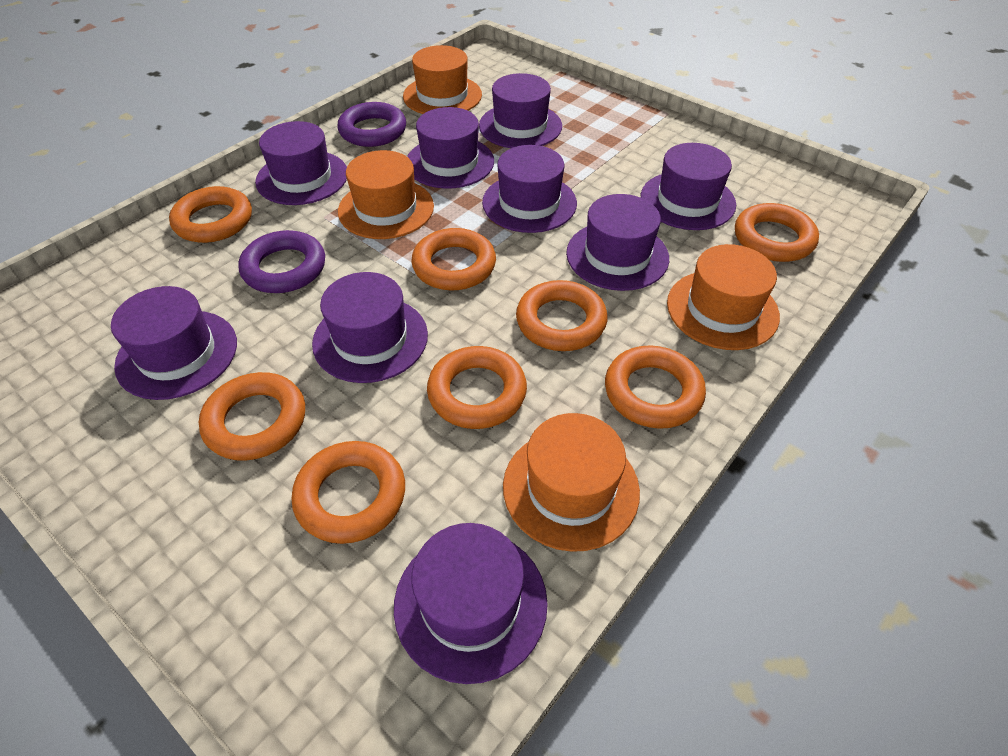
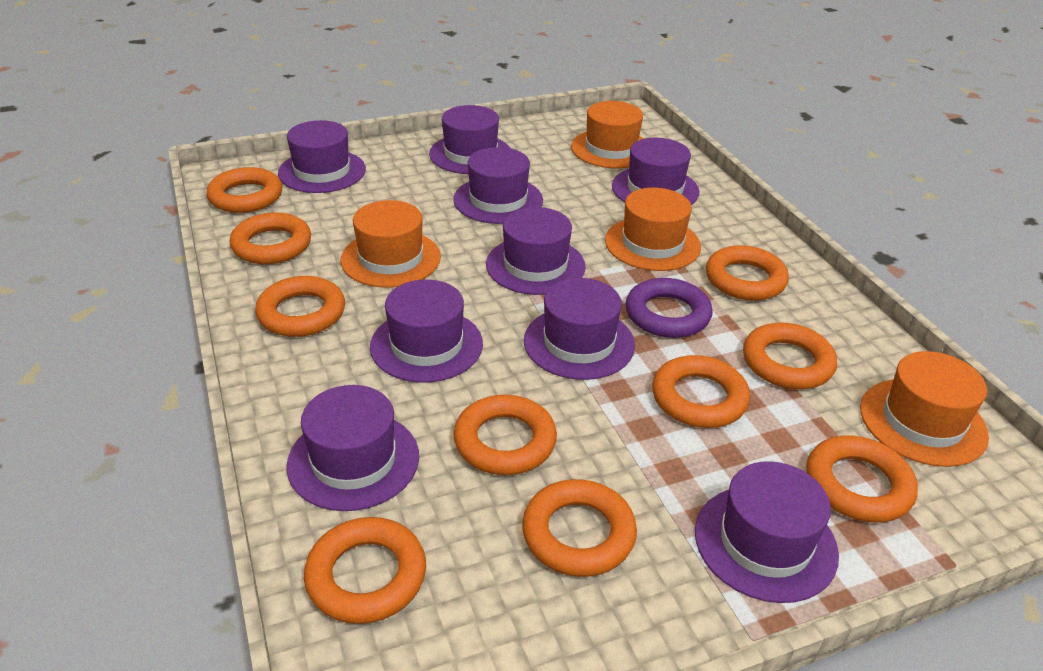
orange ring: 8 -> 10
purple ring: 2 -> 1

